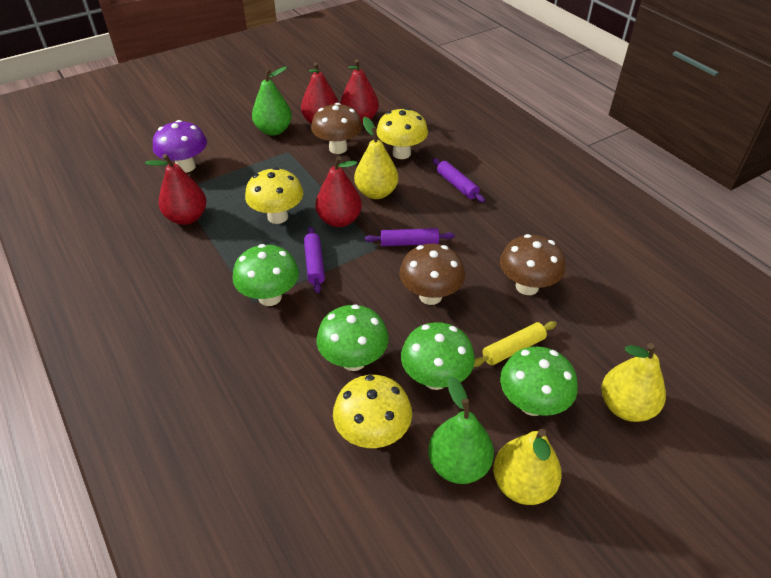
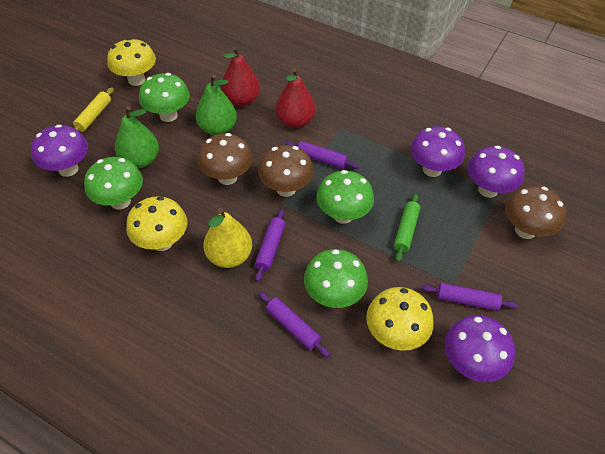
green rolling pin: 0 -> 1
purple mushroom: 1 -> 4
purple rolling pin: 3 -> 4
red pear: 4 -> 2
yellow pear: 3 -> 1

